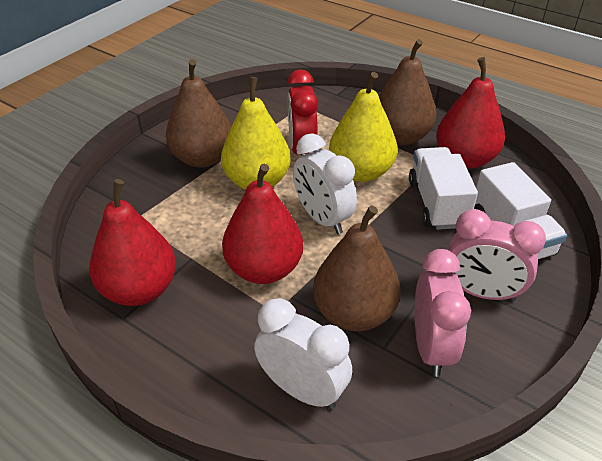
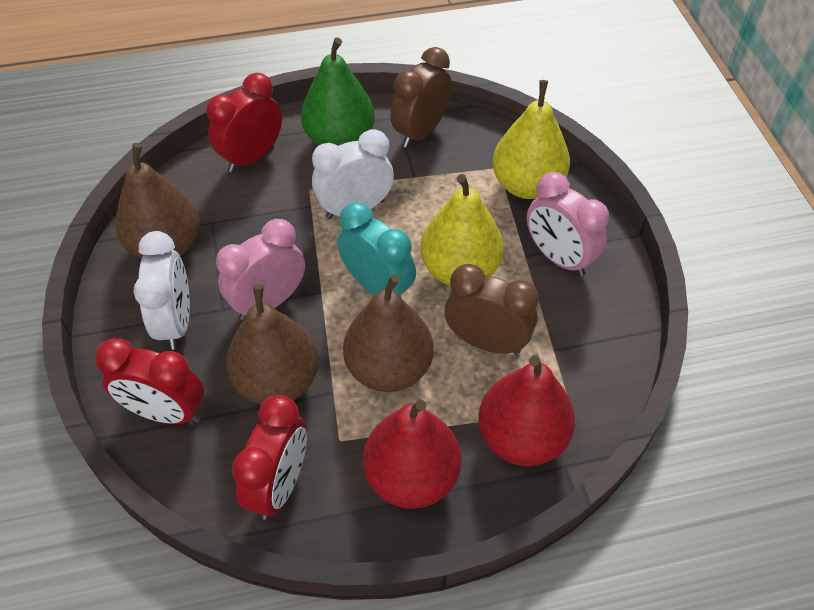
brown clock: 0 -> 2
green pear: 0 -> 1
red clock: 1 -> 3
red pear: 3 -> 2
turquoise clock: 0 -> 1
white truck: 2 -> 0

